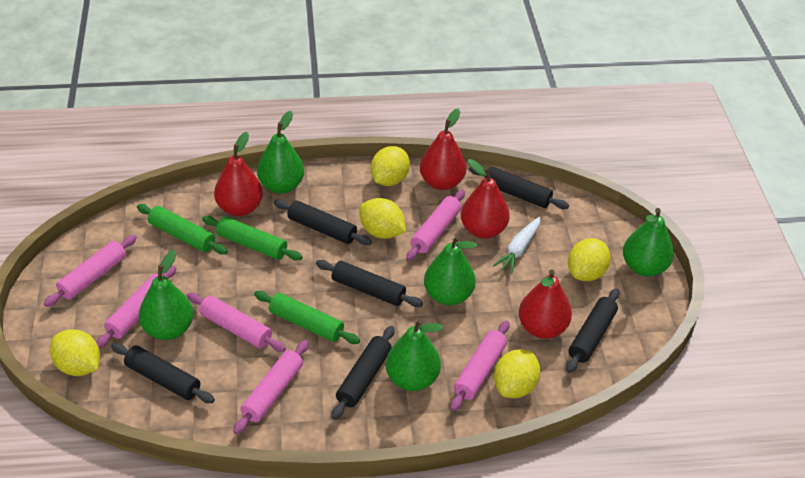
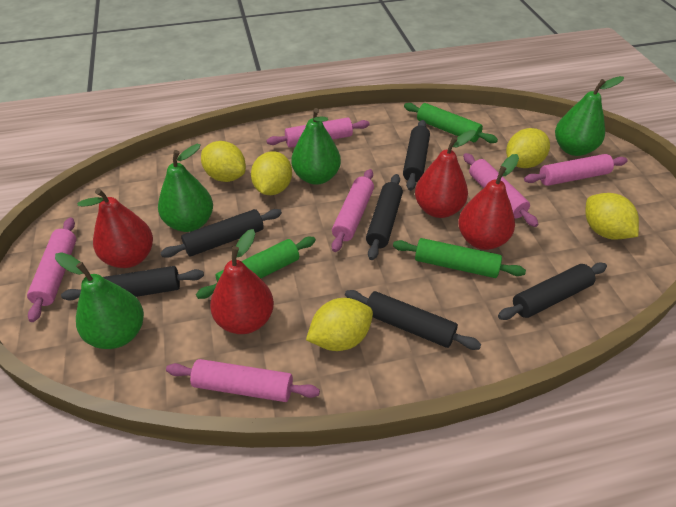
green pear: 5 -> 4
white carrot: 1 -> 0

